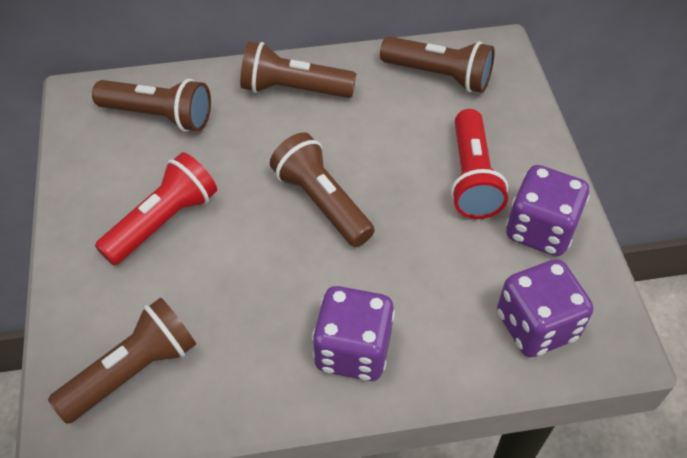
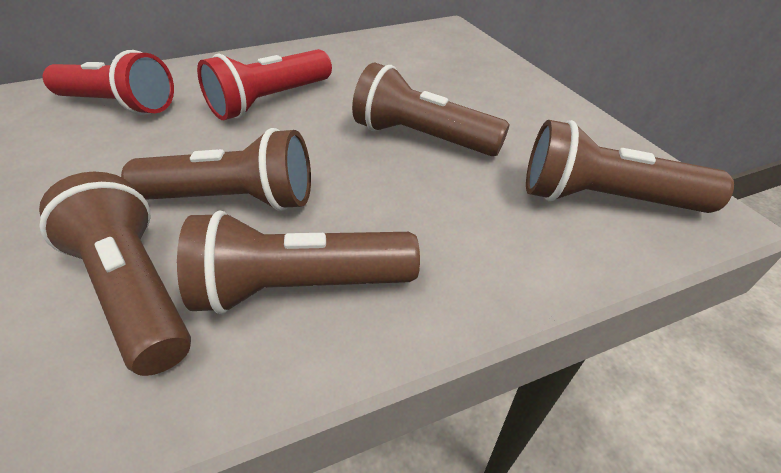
purple dice: 3 -> 0

